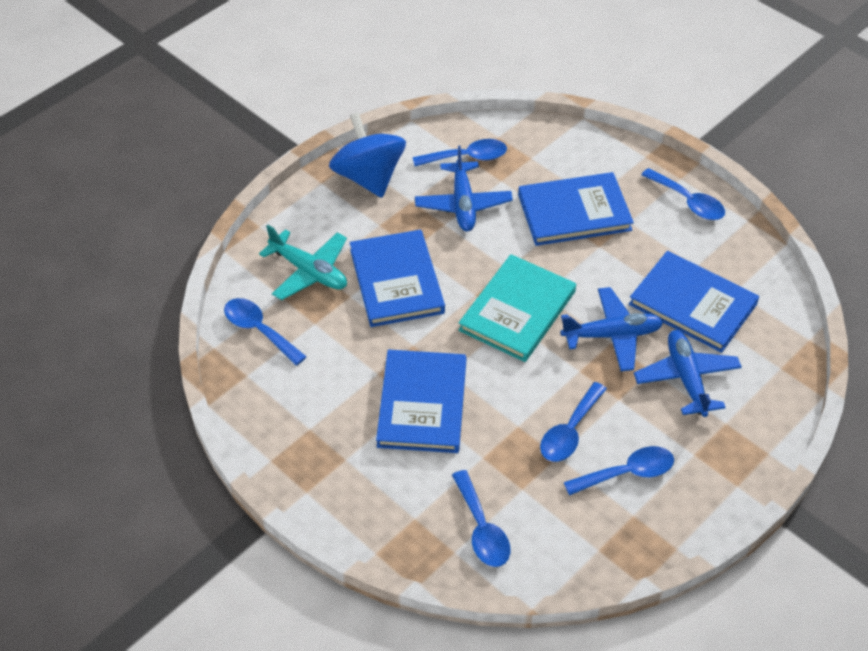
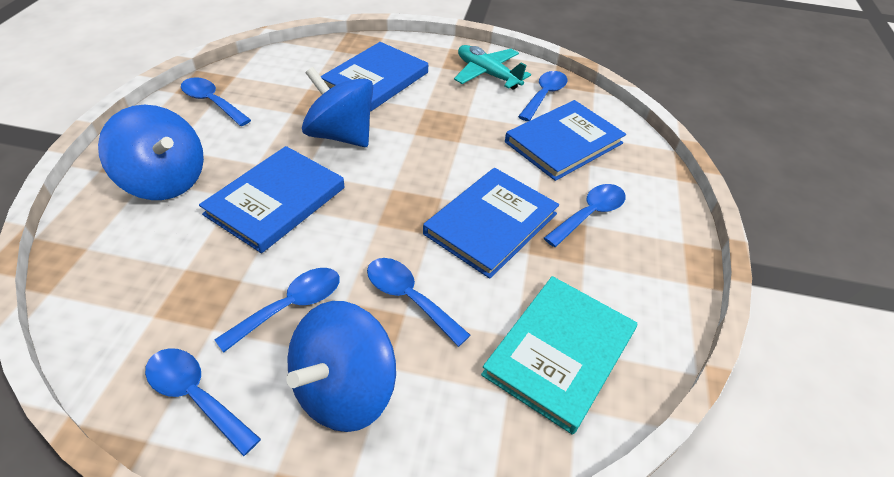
blue plane: 3 -> 0
blue spinning top: 1 -> 3

